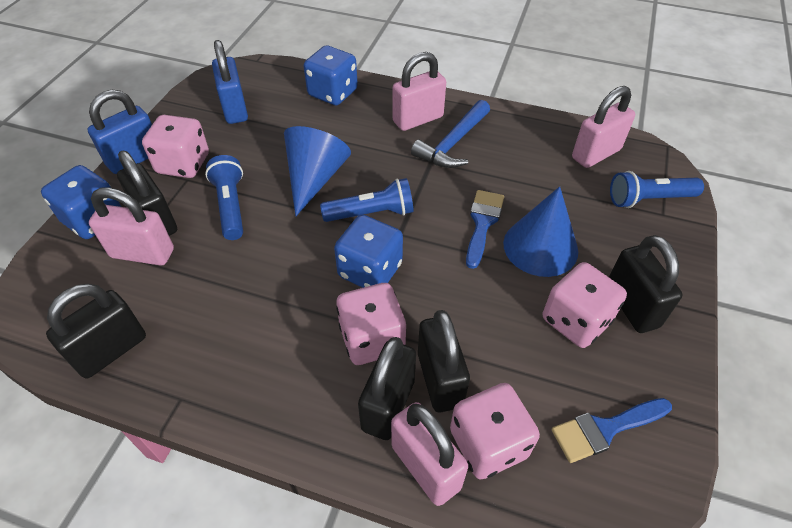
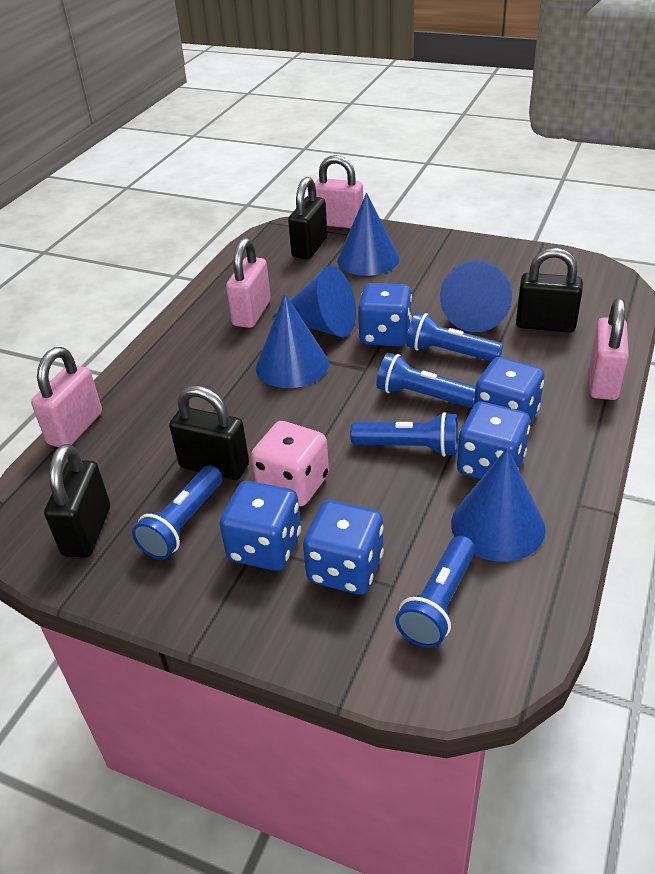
black padlock: 5 -> 4
blue brush: 2 -> 0
blue cone: 2 -> 5
blue dice: 3 -> 5
blue flashlight: 3 -> 5
blue hammer: 1 -> 0
blue padlock: 2 -> 0
pink dice: 4 -> 1

